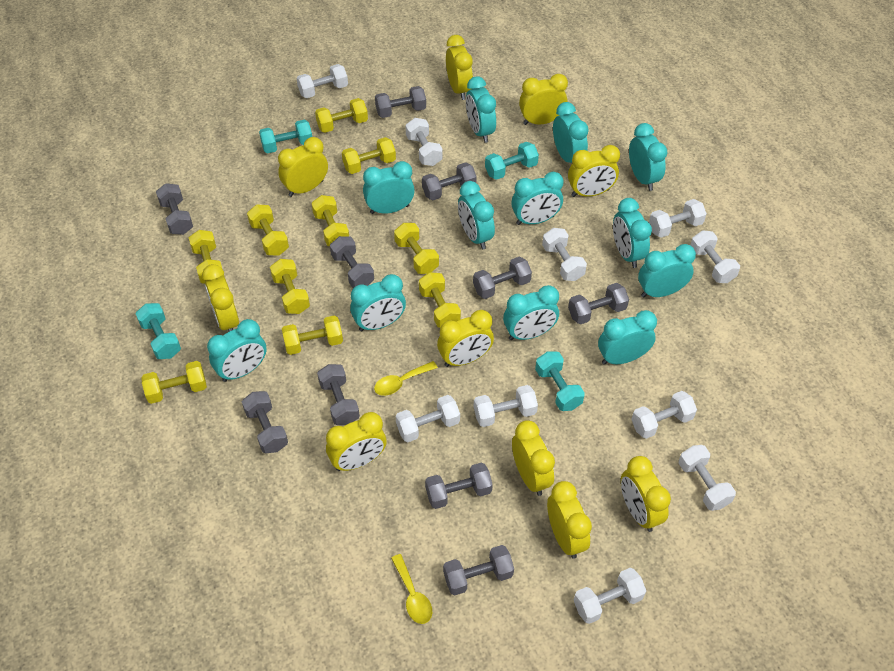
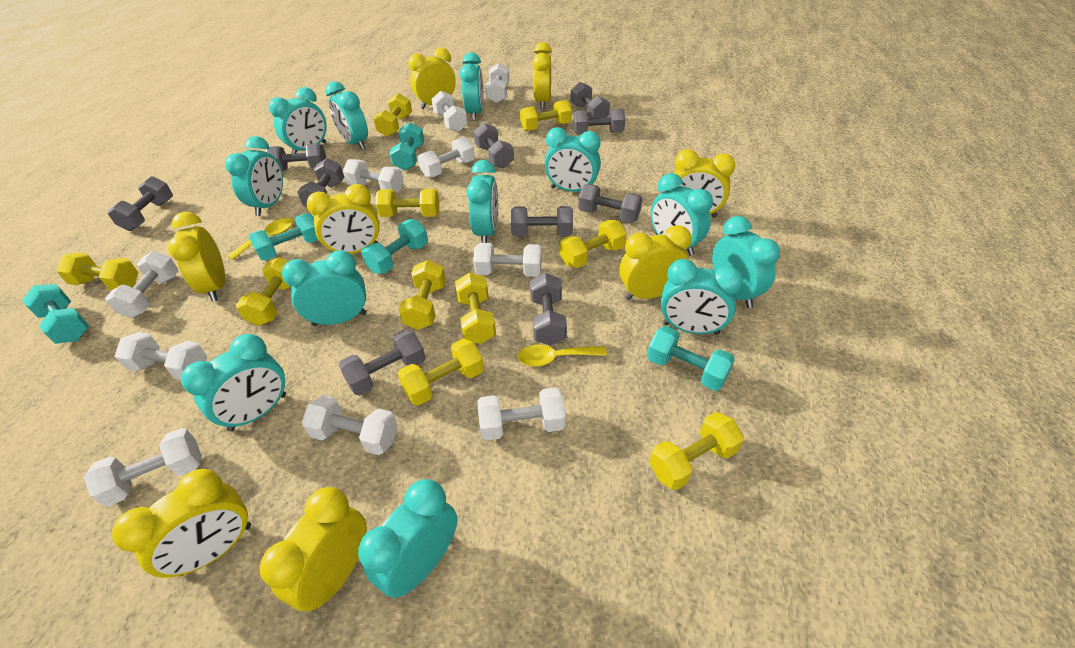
turquoise dumbbell: 4 -> 5
yellow clock: 10 -> 8

